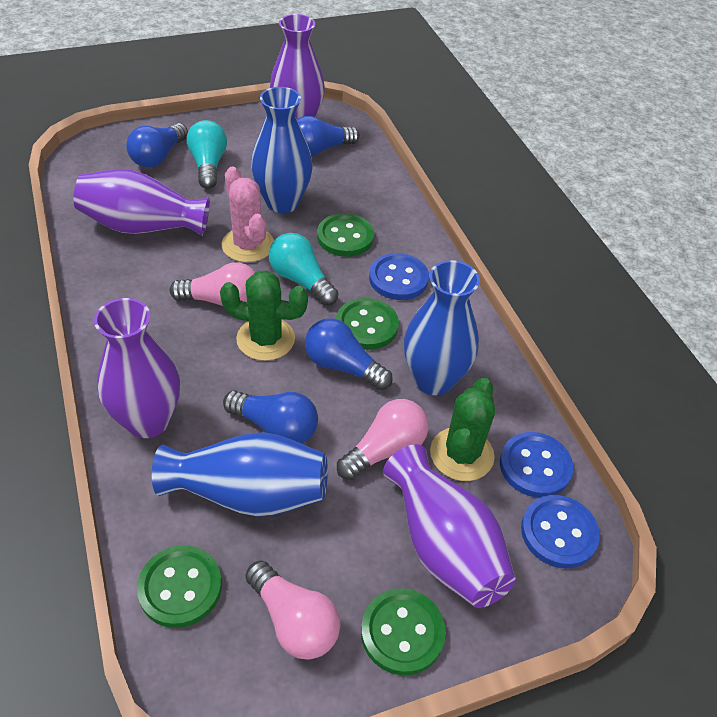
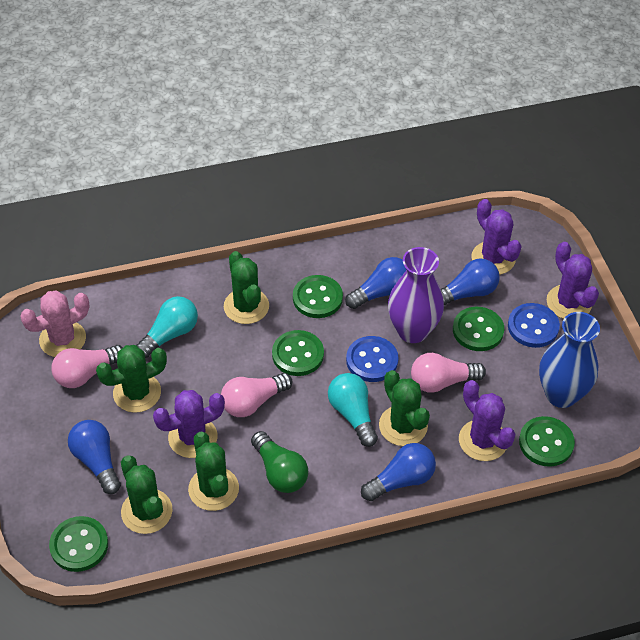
blue button: 3 -> 2
blue vase: 3 -> 1
green button: 4 -> 5
green cactus: 2 -> 5
green light bulb: 0 -> 1
purple cactus: 0 -> 4
purple vase: 4 -> 1

